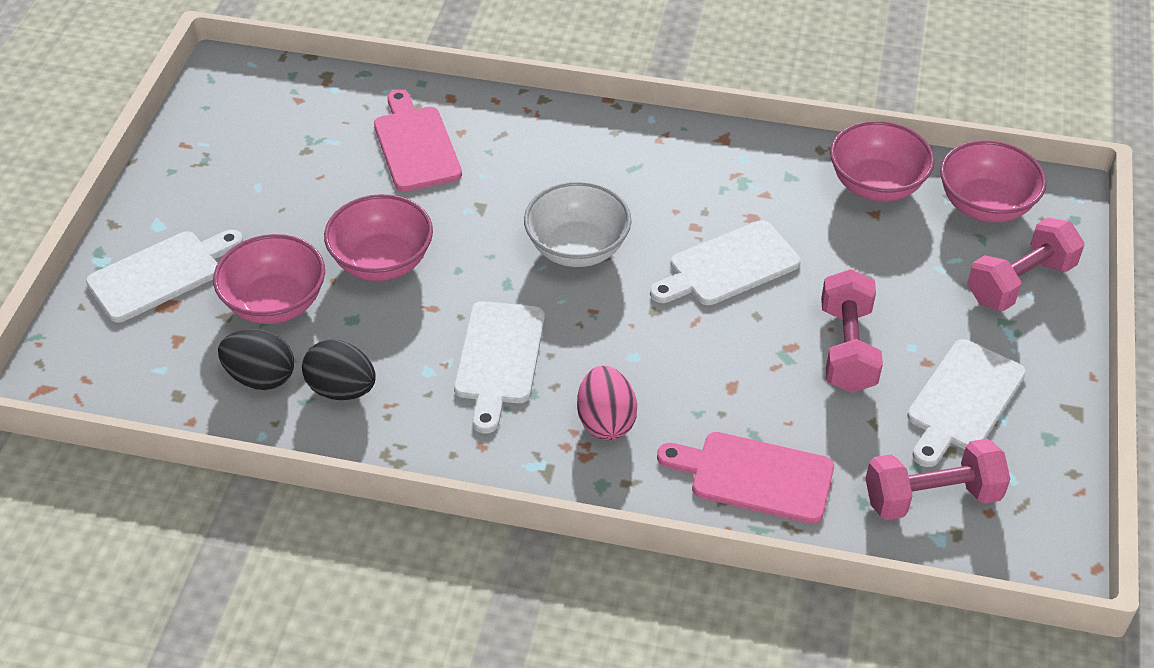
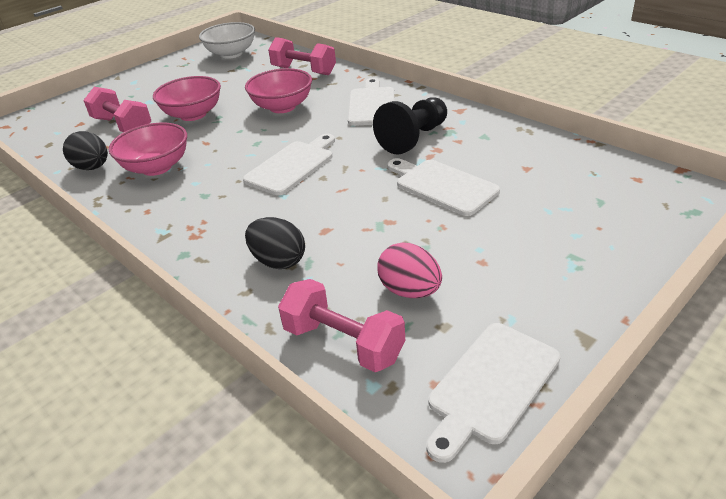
black pawn: 0 -> 1
pink bowl: 4 -> 3
pink cutting board: 2 -> 0

